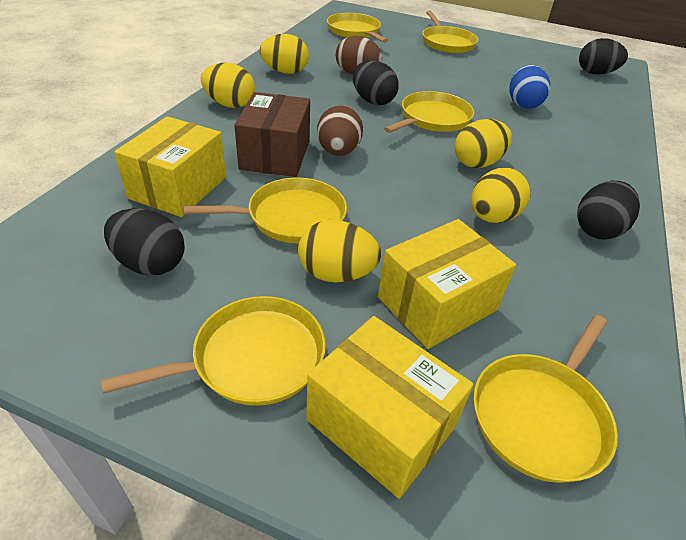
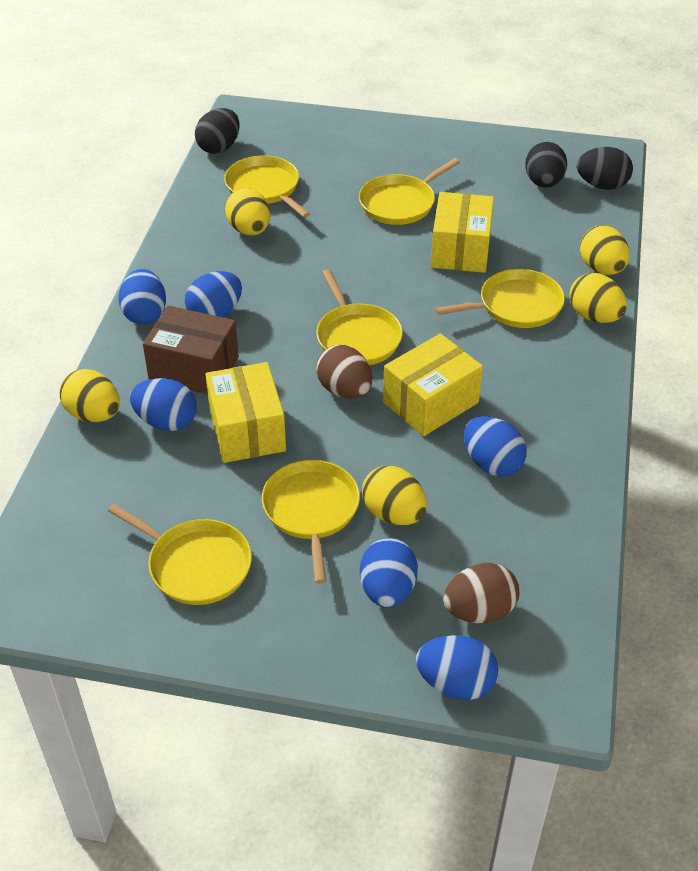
black egg: 4 -> 3
blue egg: 1 -> 6

